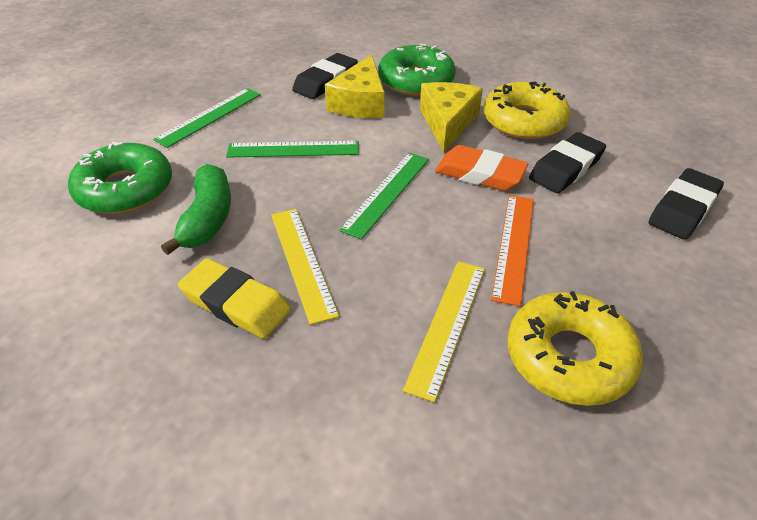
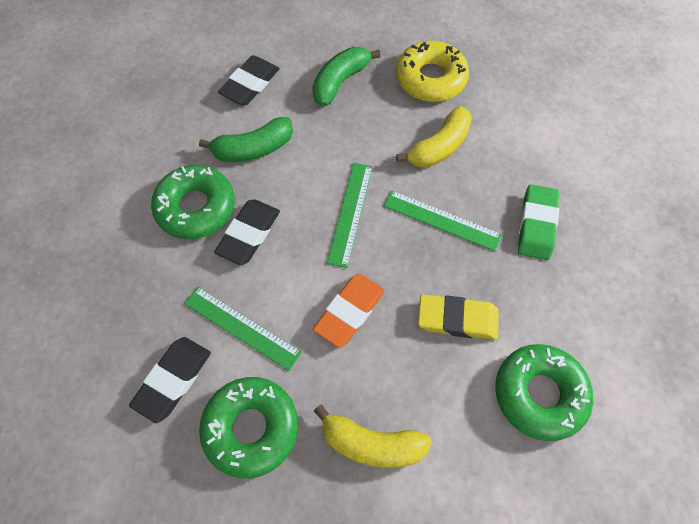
green banana: 1 -> 2
green donut: 2 -> 3
green eraser: 0 -> 1
orange ruler: 1 -> 0
yellow banana: 0 -> 2
yellow cheese: 2 -> 0
yellow donut: 2 -> 1
yellow ruler: 2 -> 0

